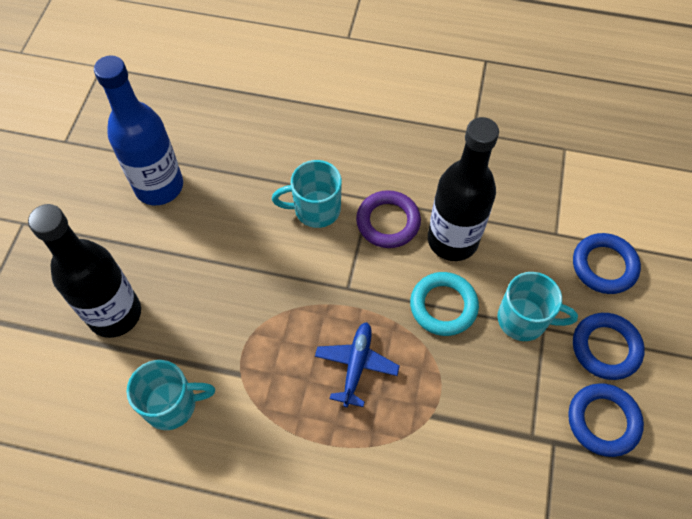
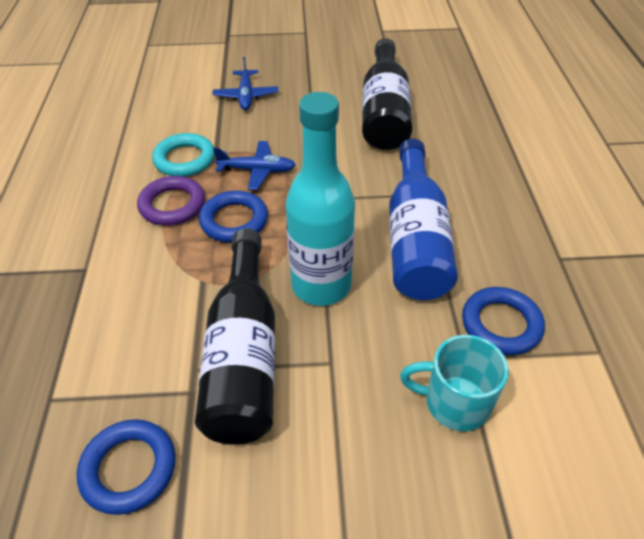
blue plane: 1 -> 2
turquoise bottle: 0 -> 1
turquoise mug: 3 -> 1

